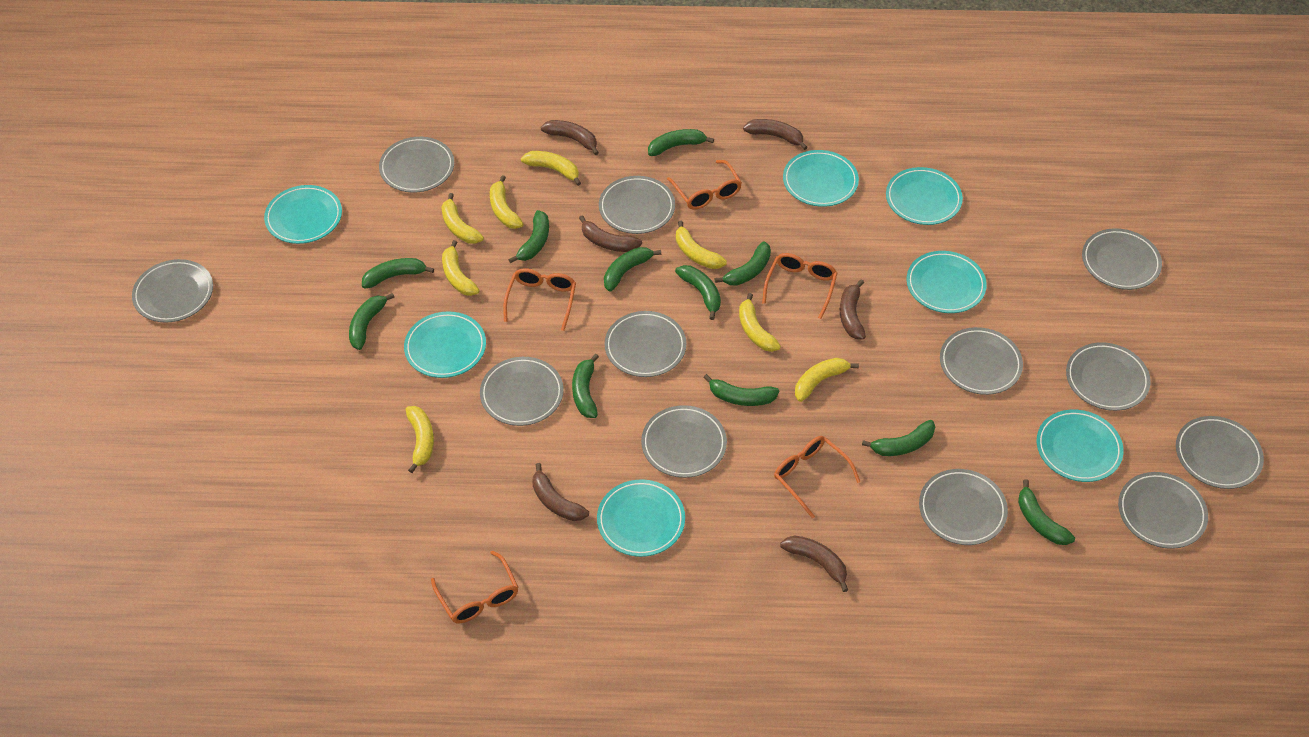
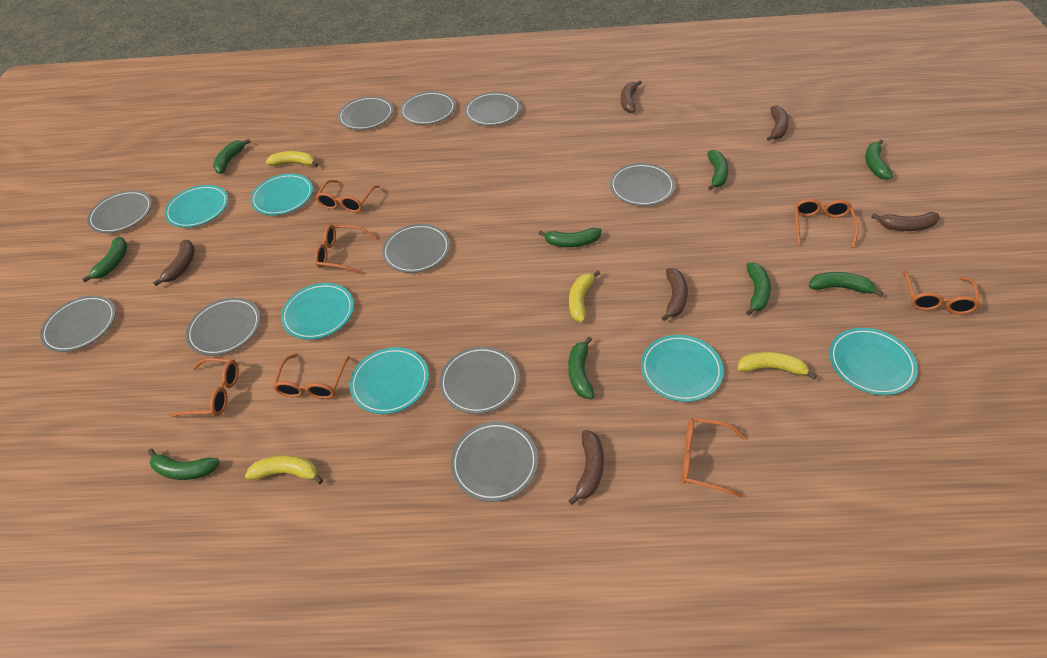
green banana: 11 -> 9
grey plate: 12 -> 10
orange glasses: 5 -> 7
turquoise plate: 7 -> 6
yellow banana: 8 -> 4

